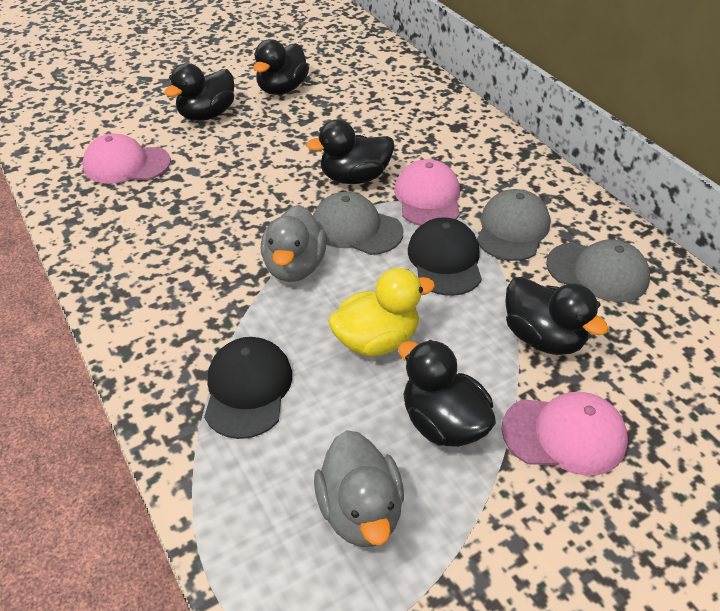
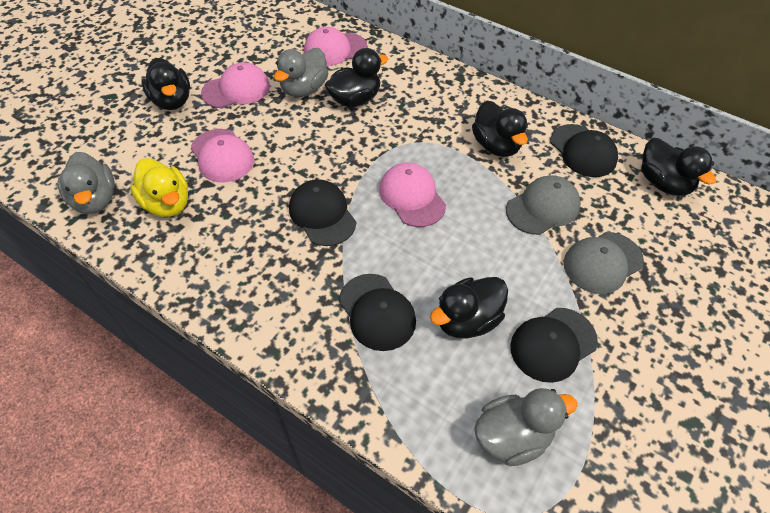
black cap: 2 -> 4
grey cap: 3 -> 2
grey duck: 2 -> 3
pink cap: 3 -> 4

